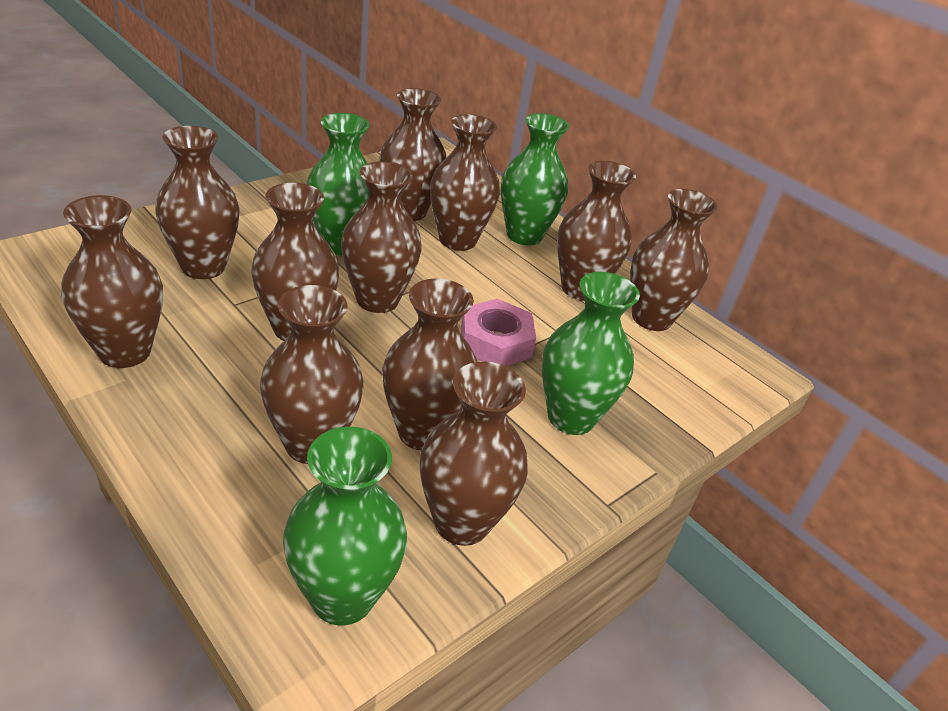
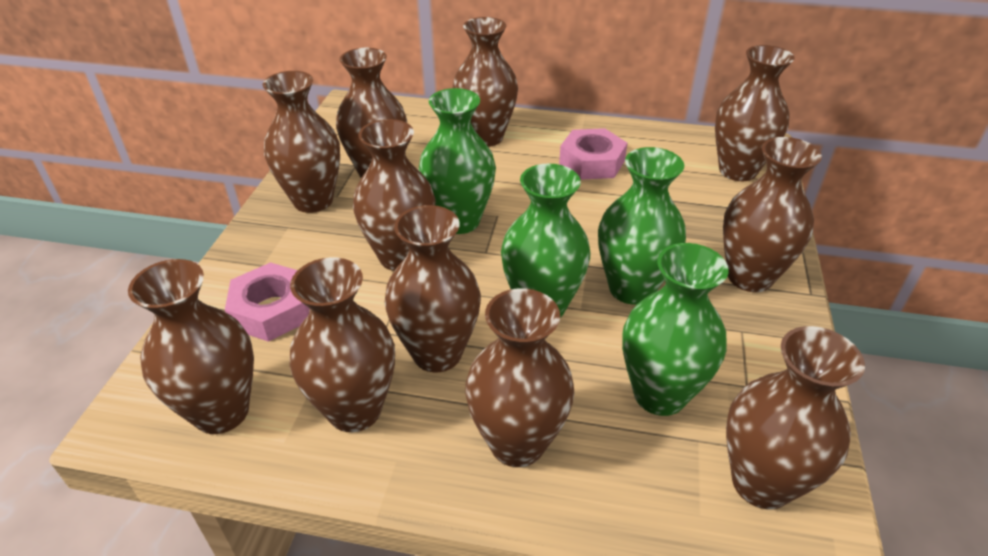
pink nut: 1 -> 2

